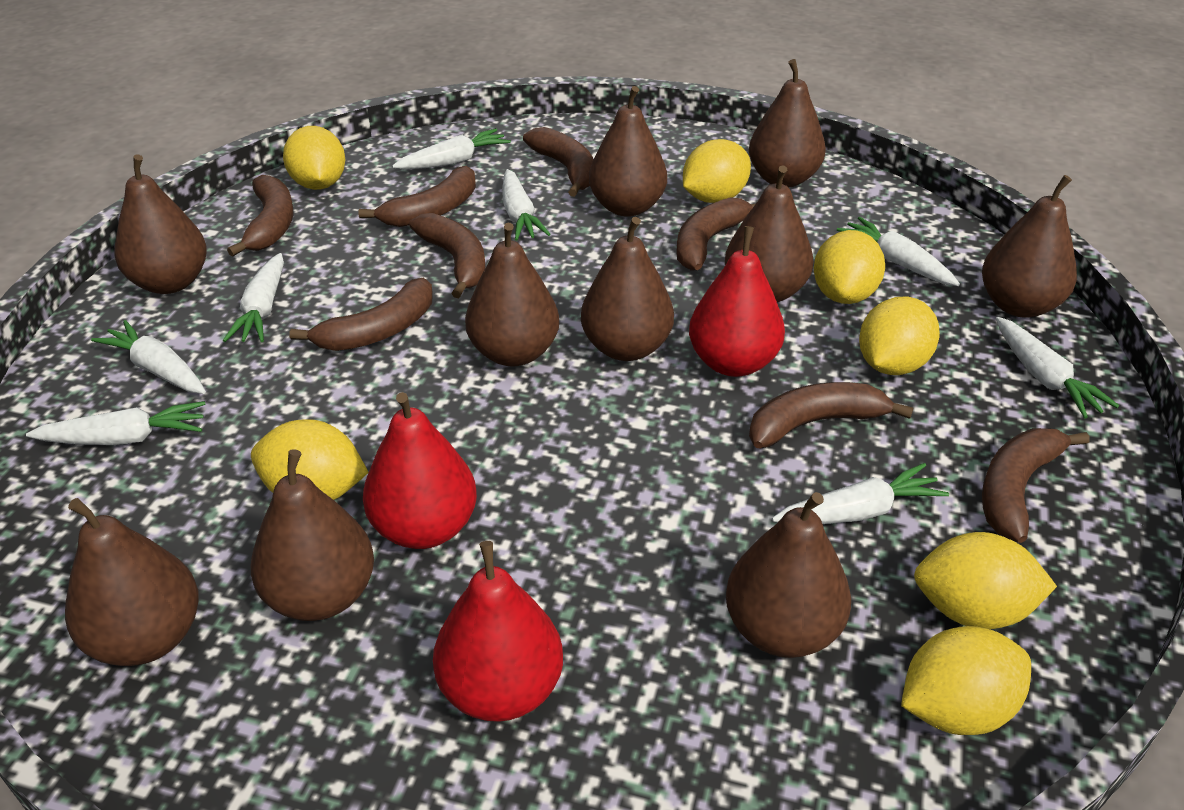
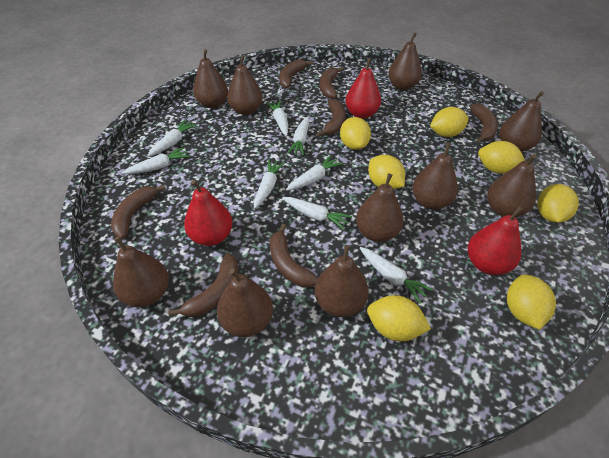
brown banana: 8 -> 7

